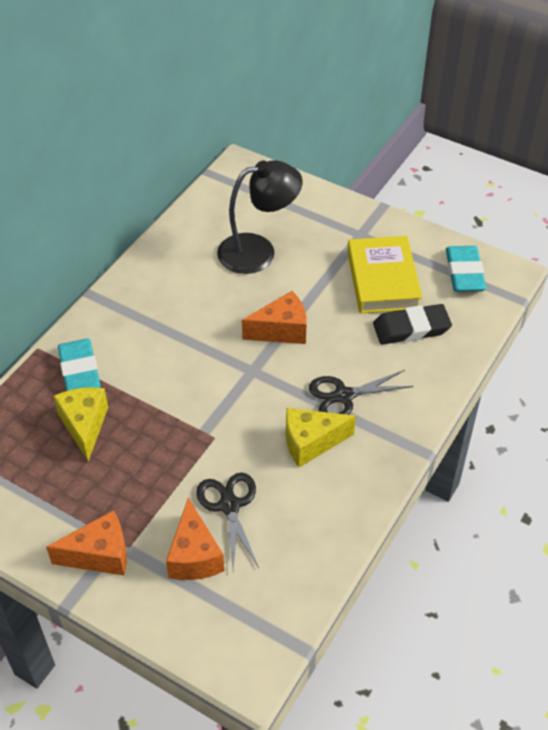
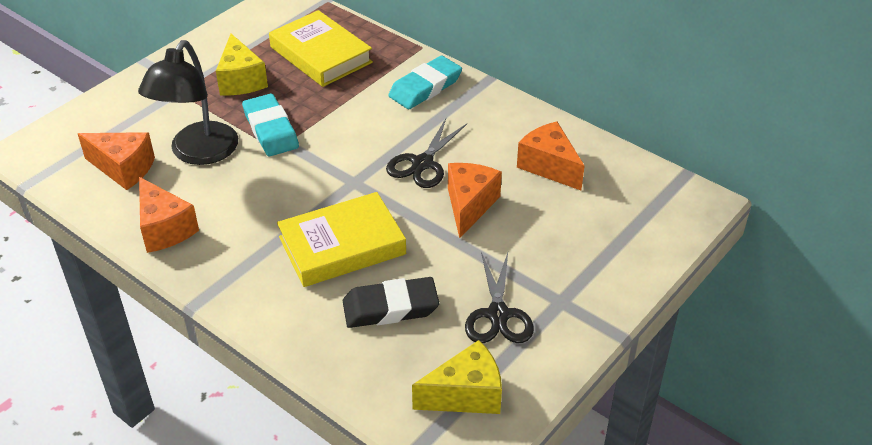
orange cheese: 3 -> 4
yellow book: 1 -> 2

